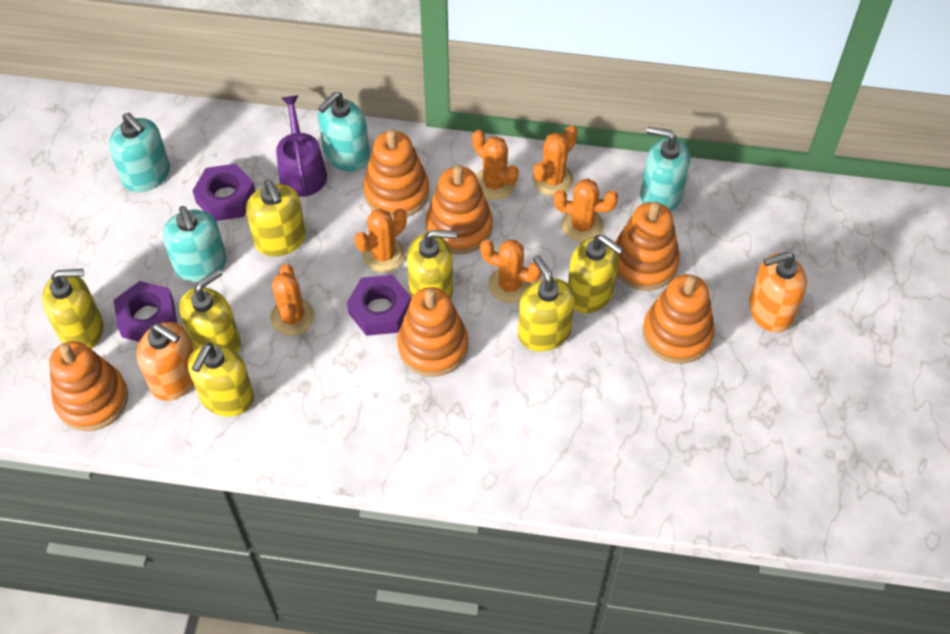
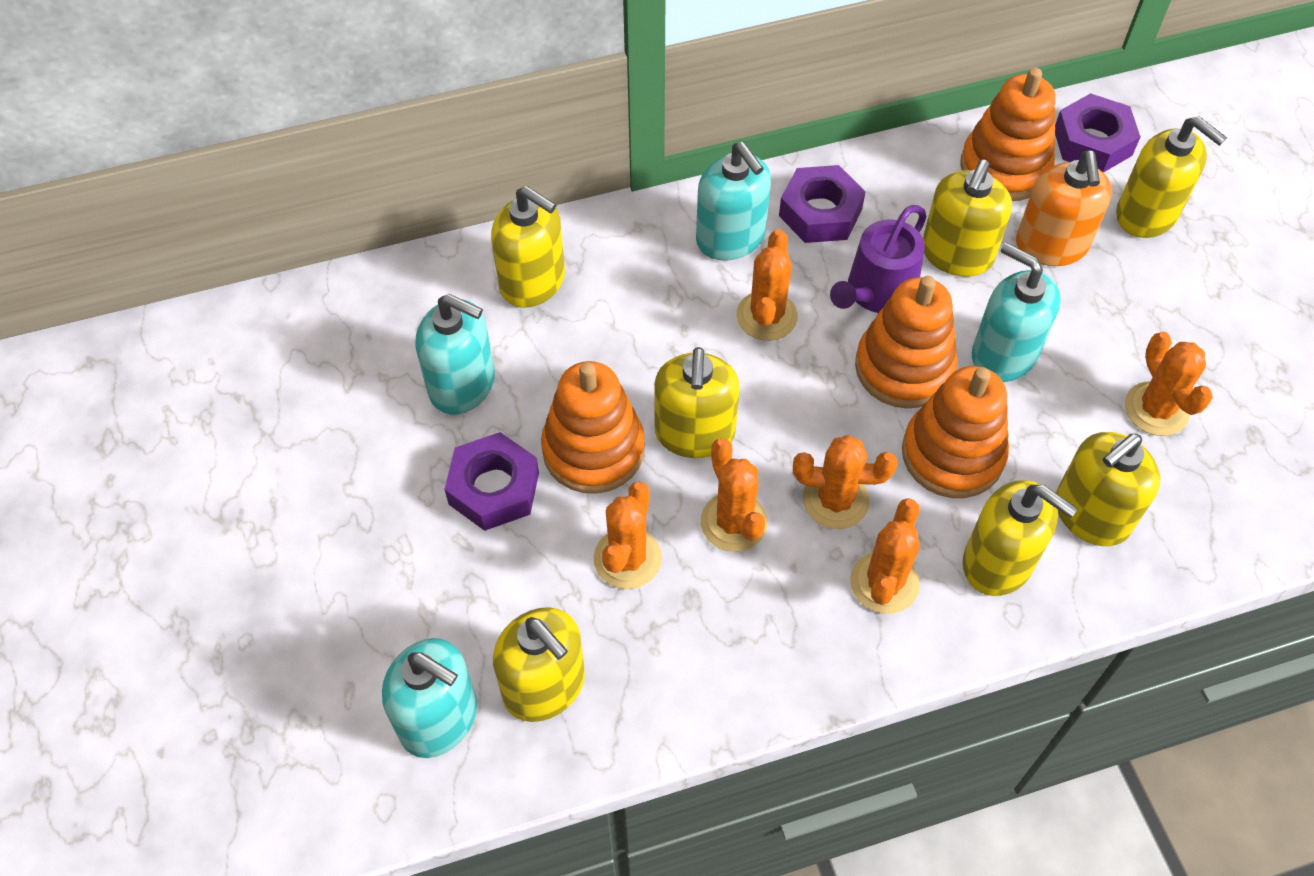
orange soap dispenser: 2 -> 1
orange stacking toy: 6 -> 4

